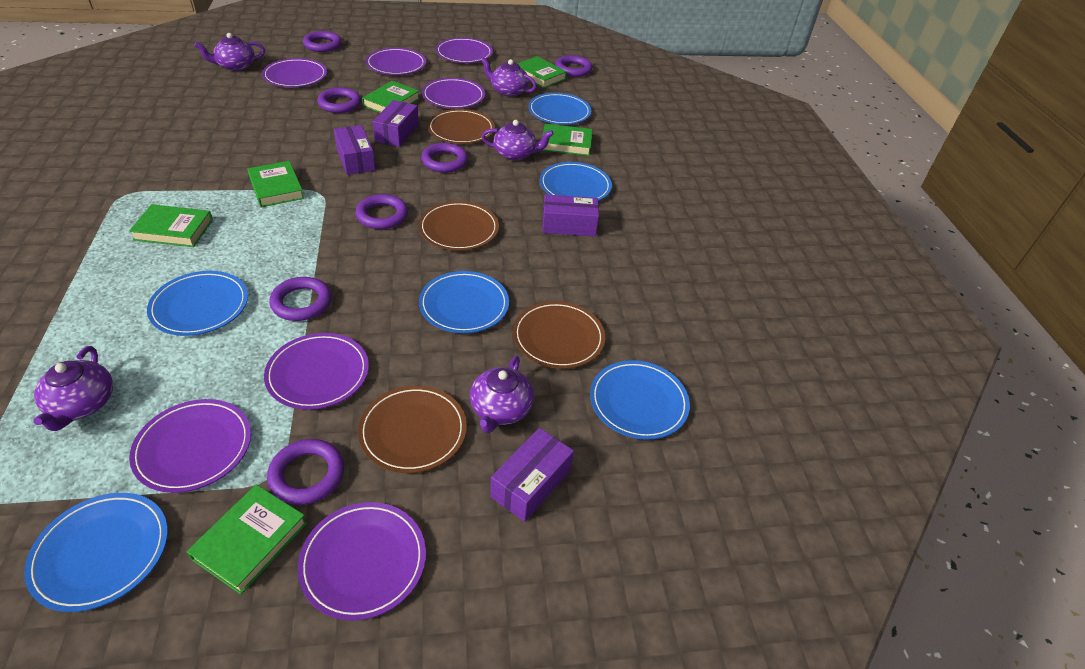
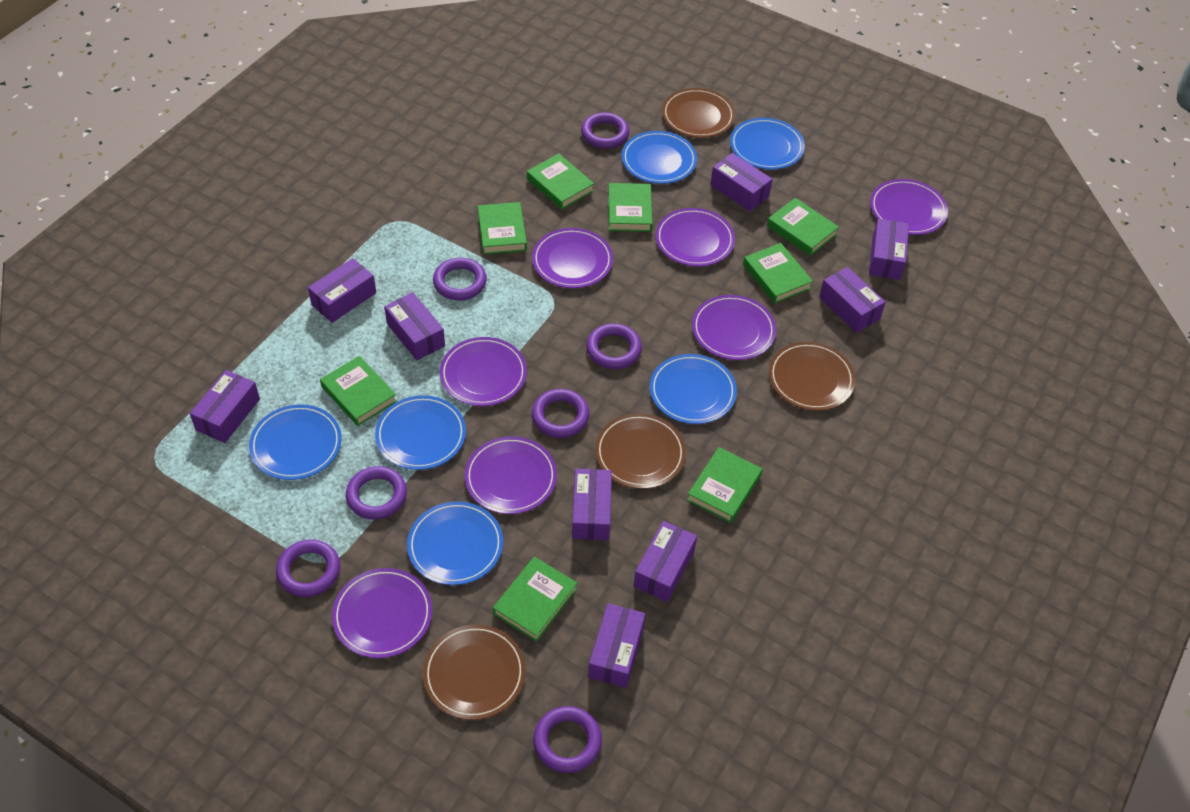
green book: 6 -> 8
purple box: 4 -> 9
purple teapot: 5 -> 0

